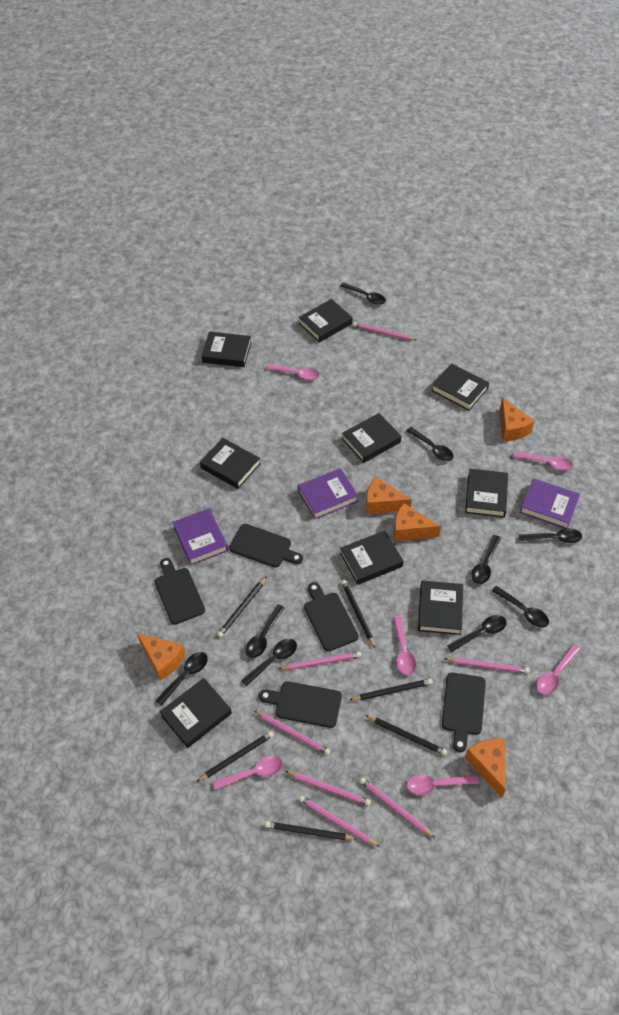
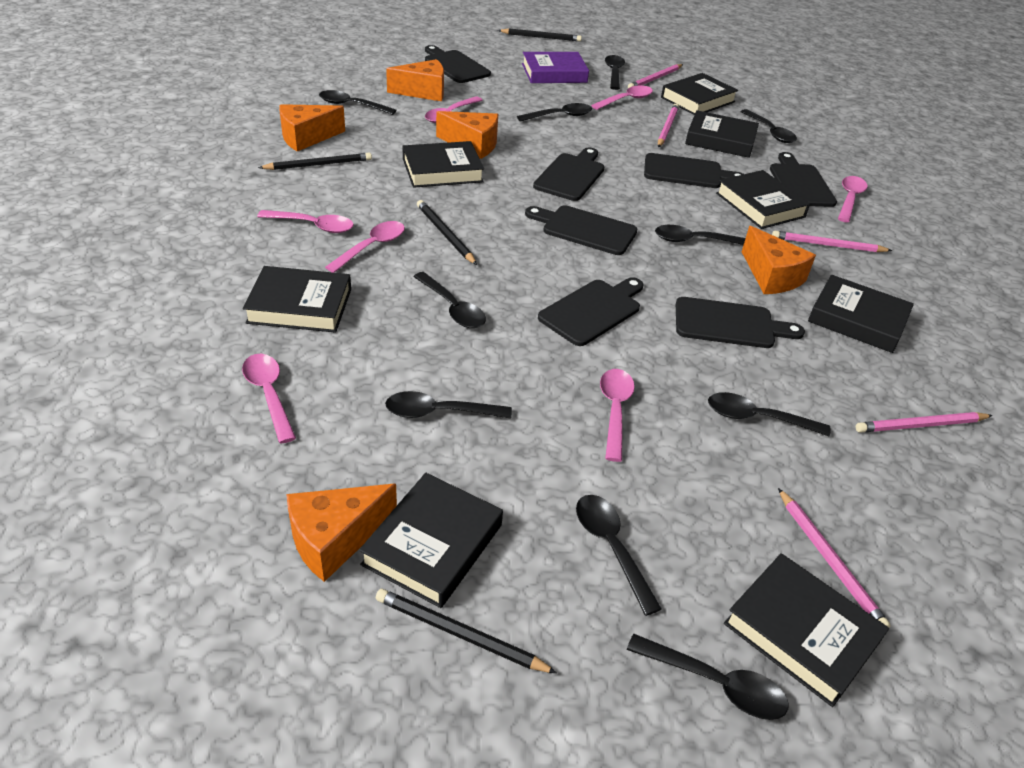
black book: 9 -> 8
black cutting board: 5 -> 7
black pencil: 6 -> 4
black spoon: 9 -> 10
pink pencil: 7 -> 5
pink spoon: 6 -> 7
purple book: 3 -> 1

